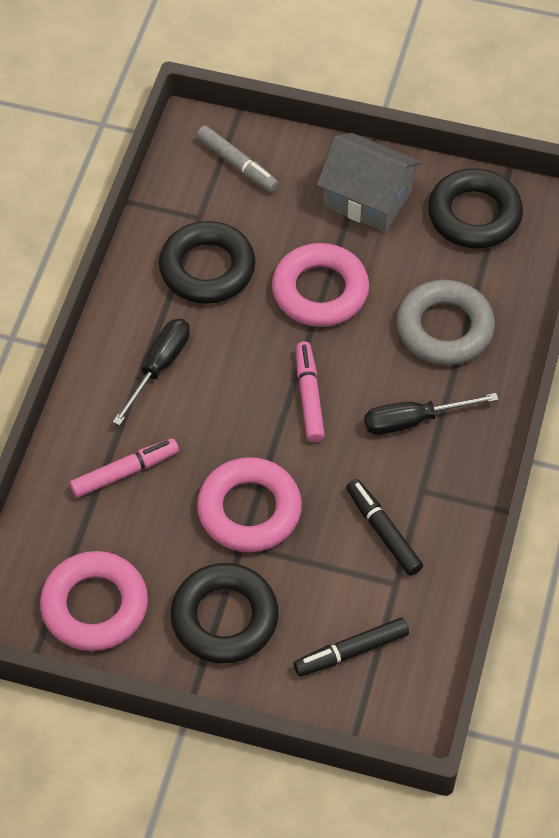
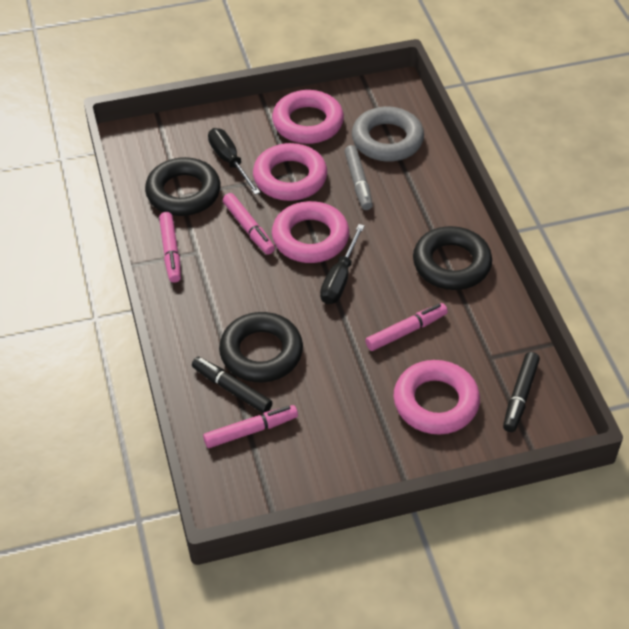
grey house: 1 -> 0
pink marker: 2 -> 4
pink ring: 3 -> 4

